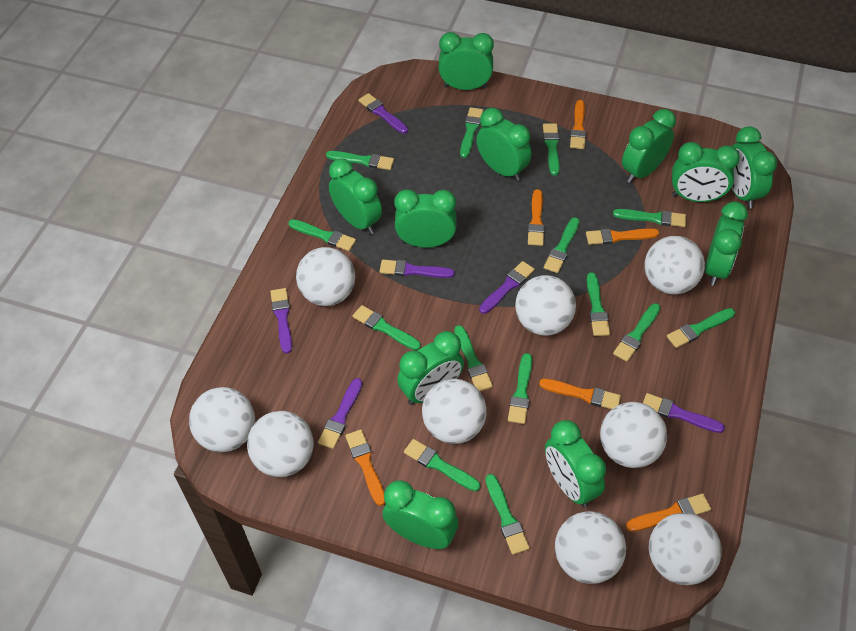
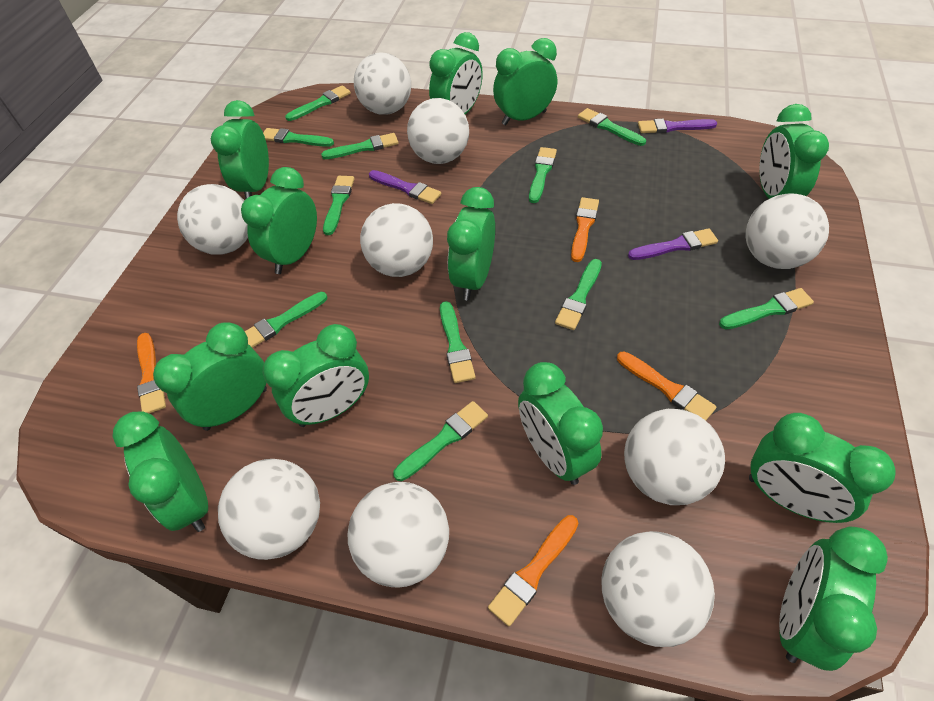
green brush: 14 -> 11
green clock: 11 -> 12
orange brush: 6 -> 4
purple brush: 6 -> 3

